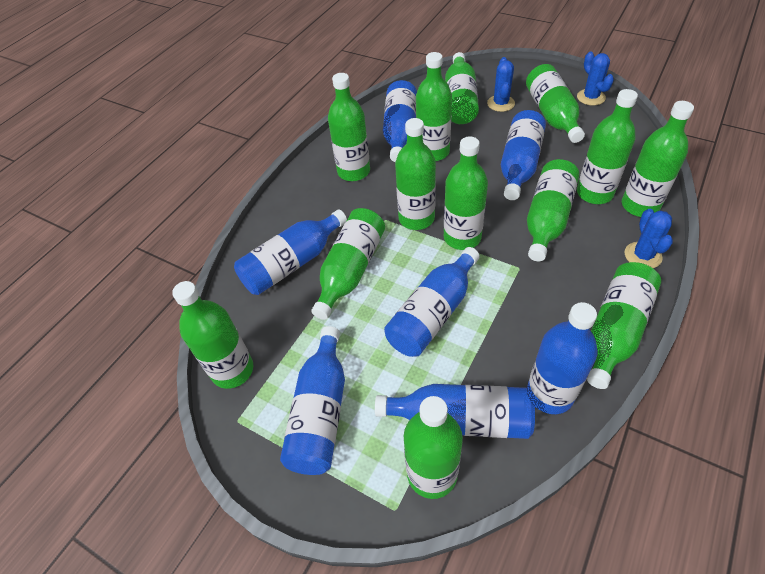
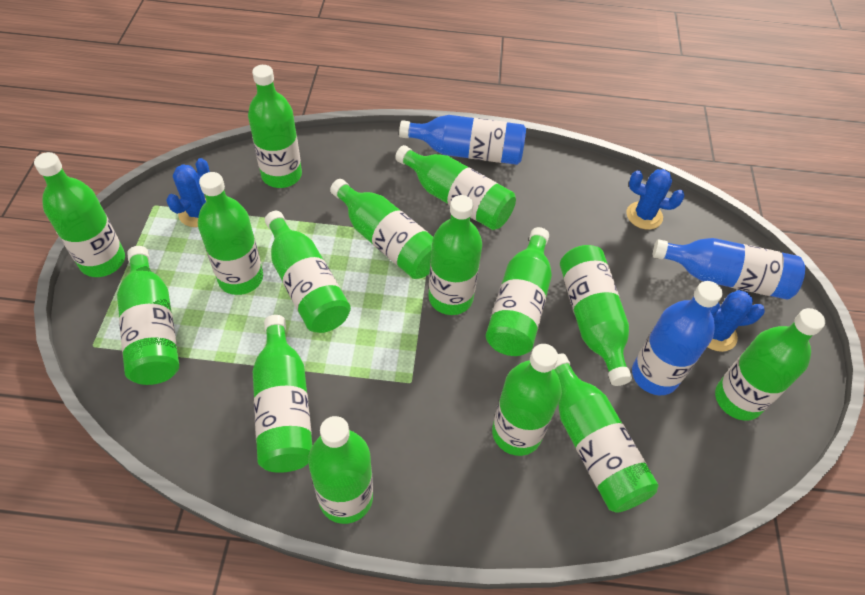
blue bottle: 7 -> 3
green bottle: 13 -> 15

